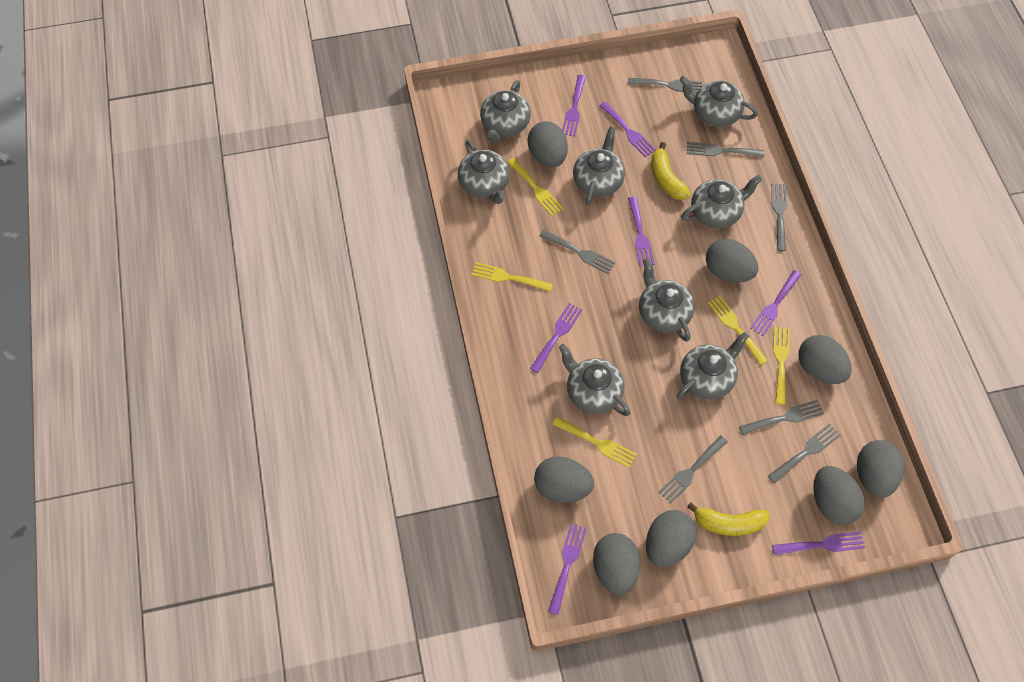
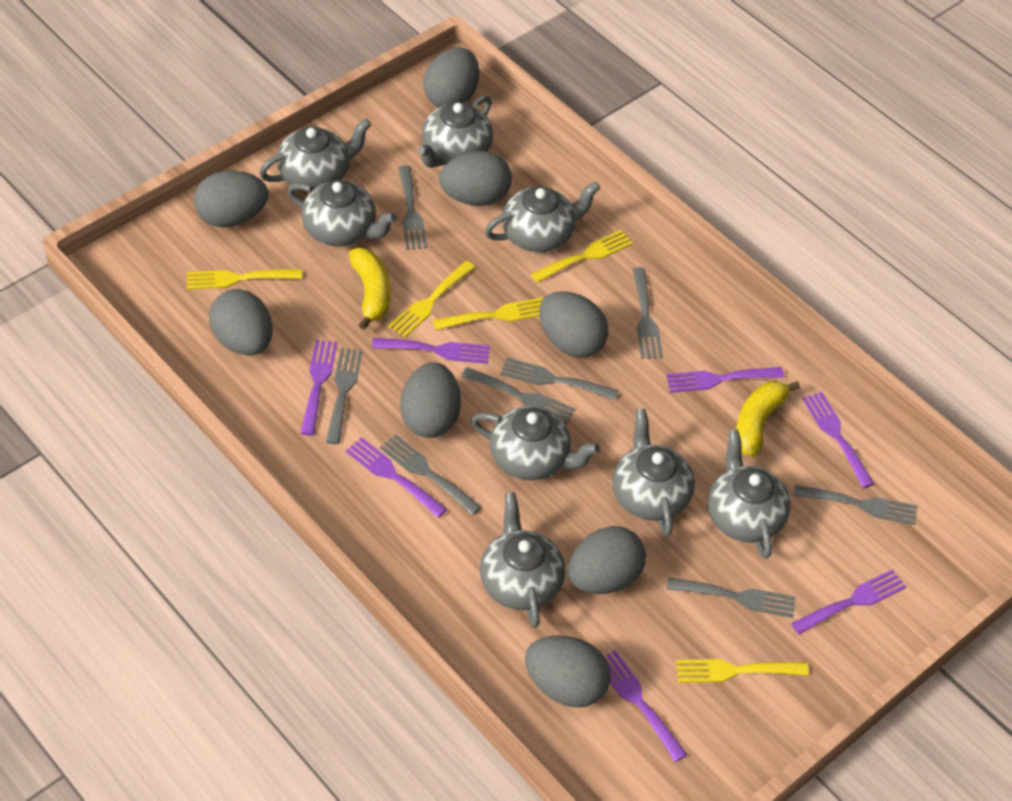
grey fork: 7 -> 8

